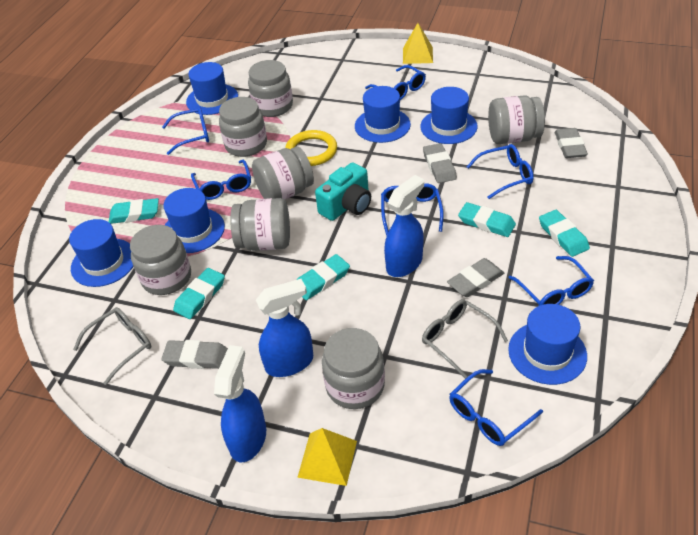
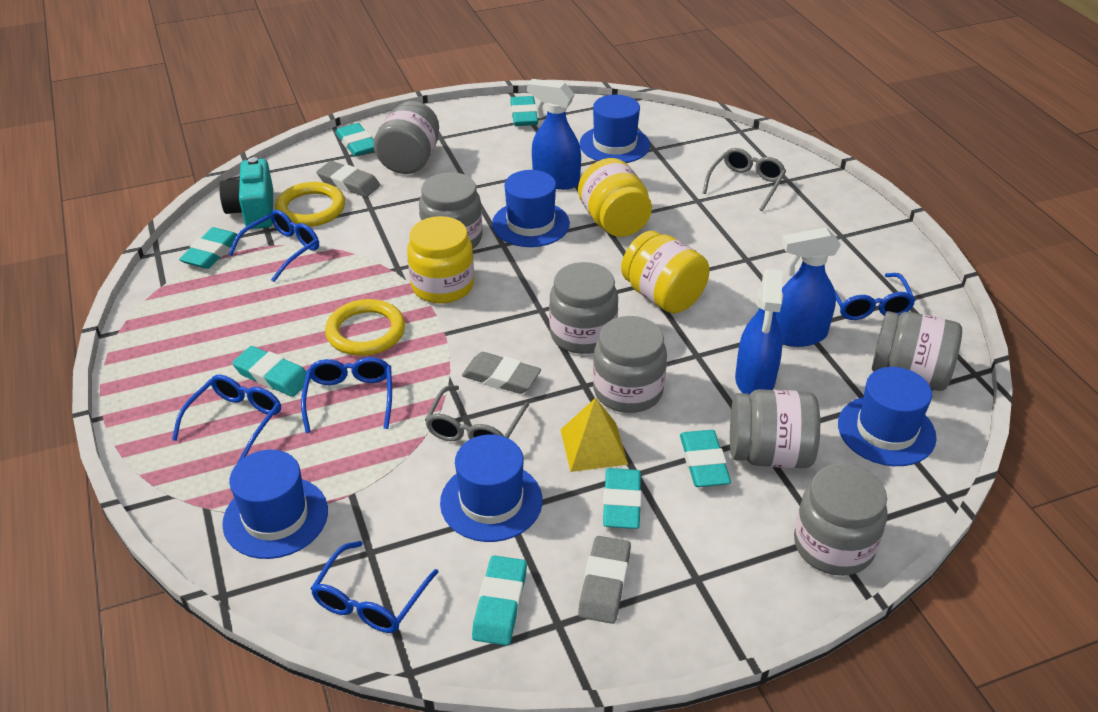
blue glasses: 7 -> 5
blue hat: 6 -> 5
grey eraser: 4 -> 3
turquoise eraser: 5 -> 7
yellow jar: 0 -> 3
yellow pyramid: 2 -> 1
yellow ring: 1 -> 2

